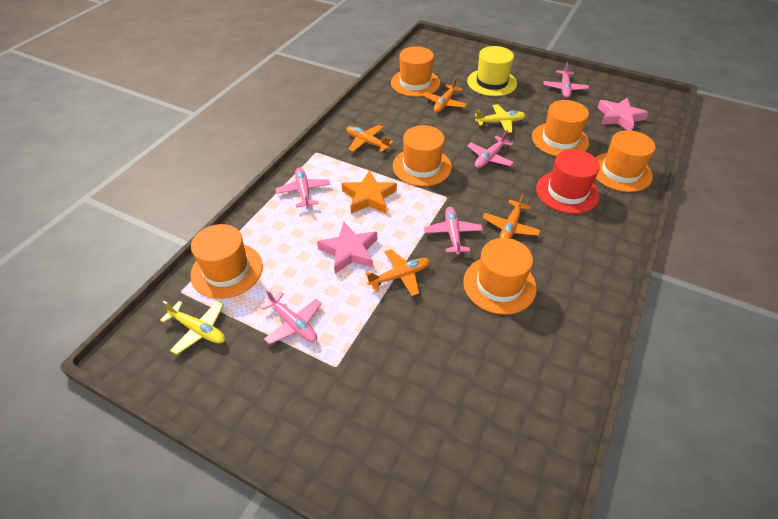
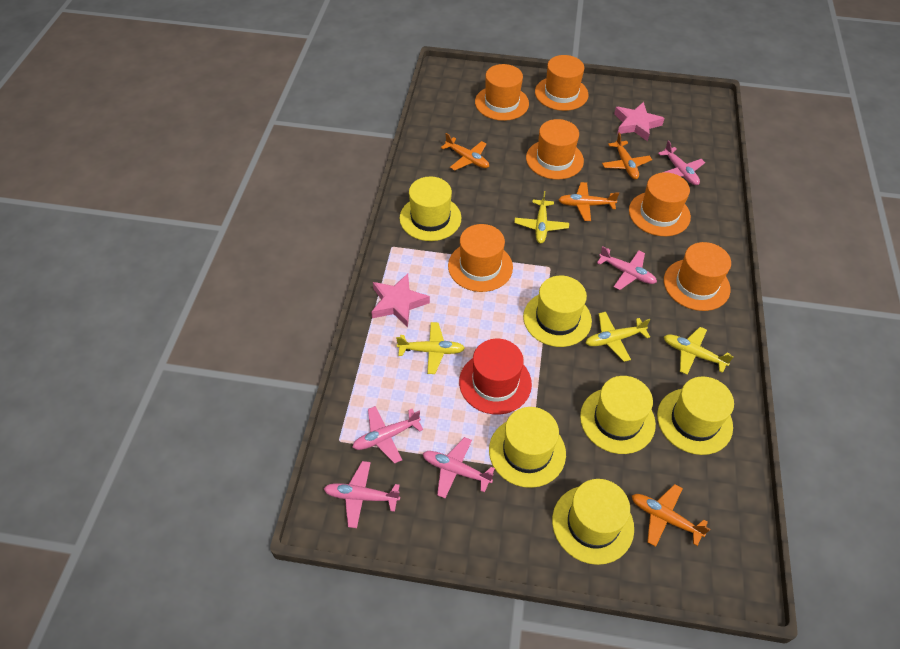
orange star: 1 -> 0
yellow hat: 1 -> 6
yellow plane: 2 -> 4

